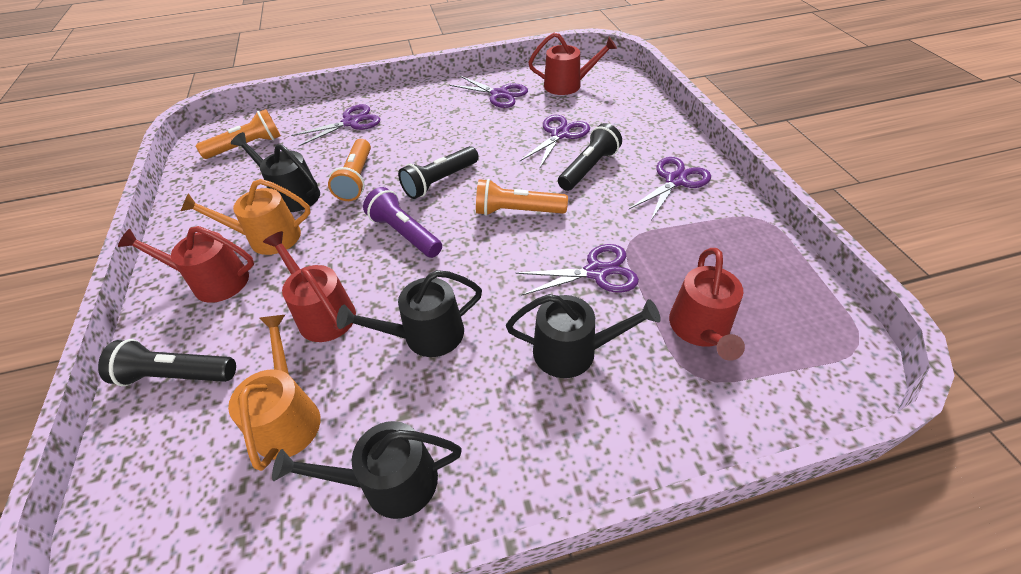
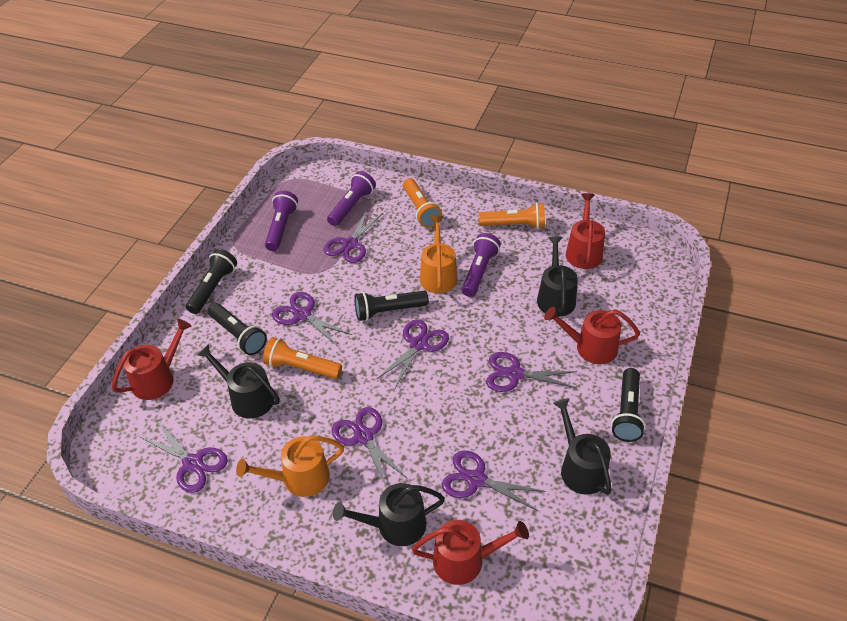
black flashlight: 3 -> 4
purple flashlight: 1 -> 3
purple scissors: 5 -> 7

